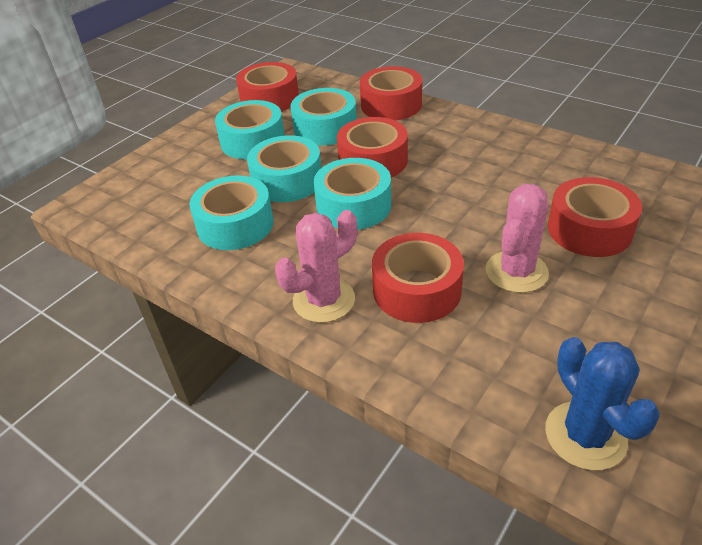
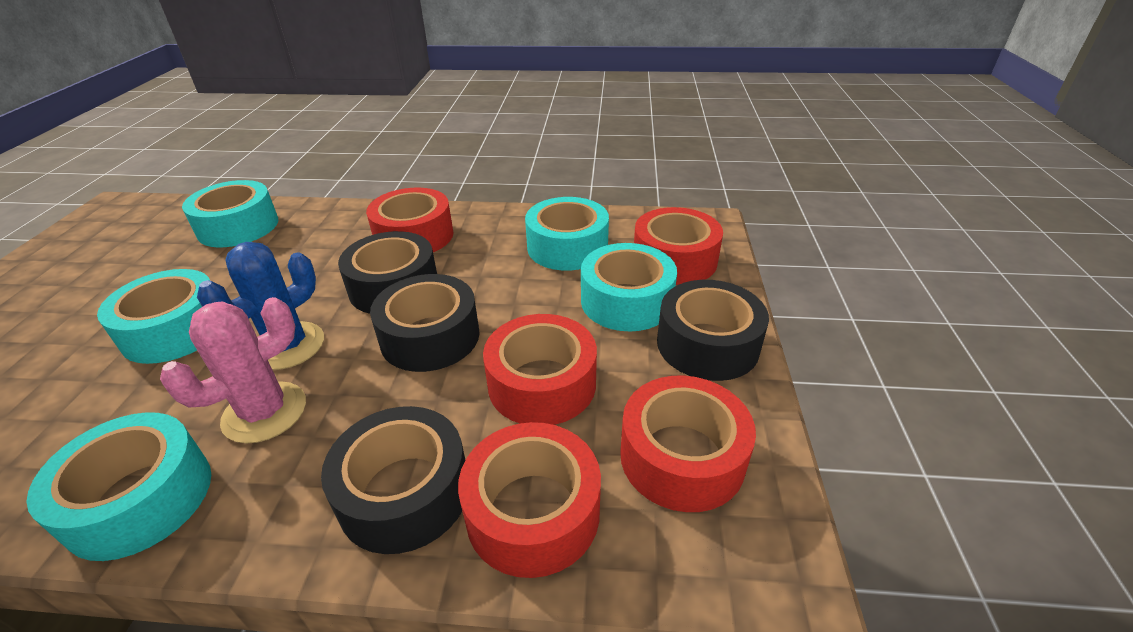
black tape: 0 -> 4
pink cactus: 2 -> 1

